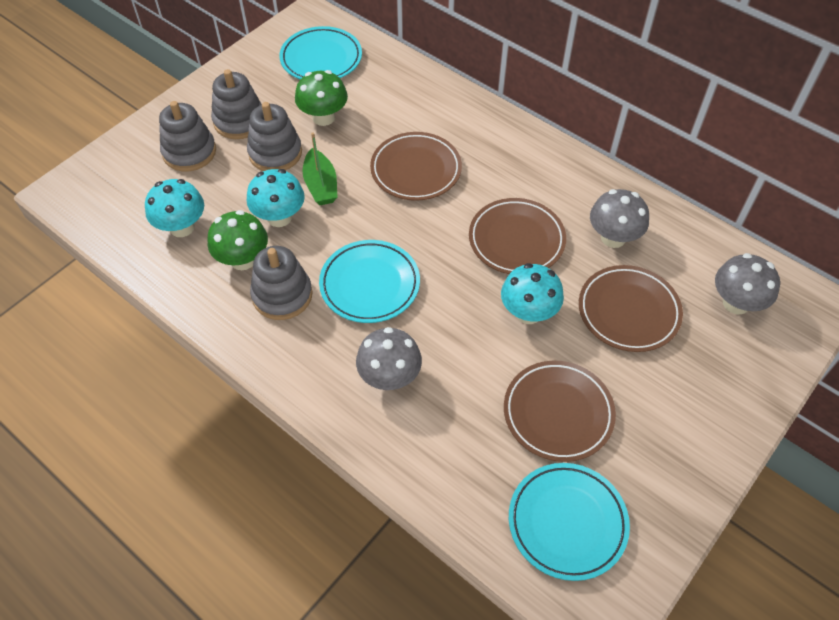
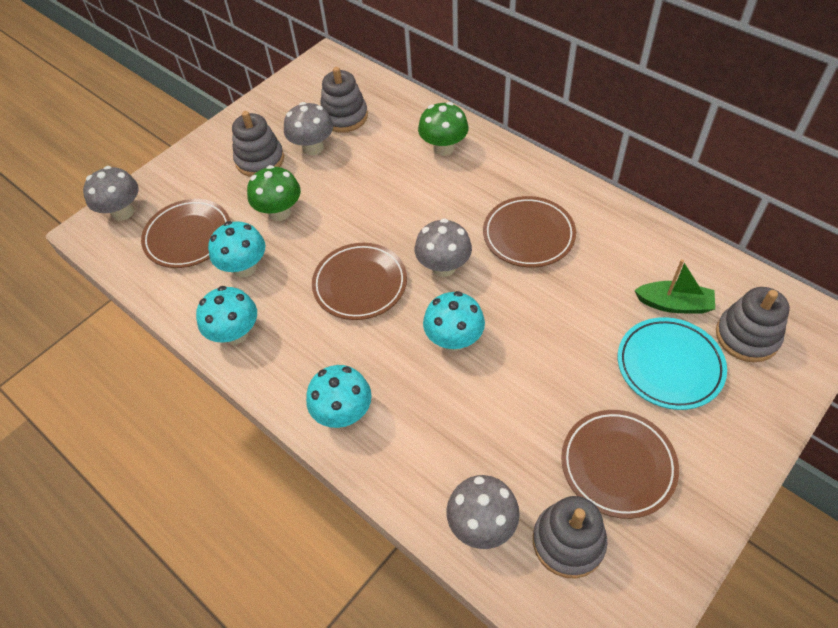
grey mushroom: 3 -> 4
turquoise mushroom: 3 -> 4
turquoise plate: 3 -> 1

